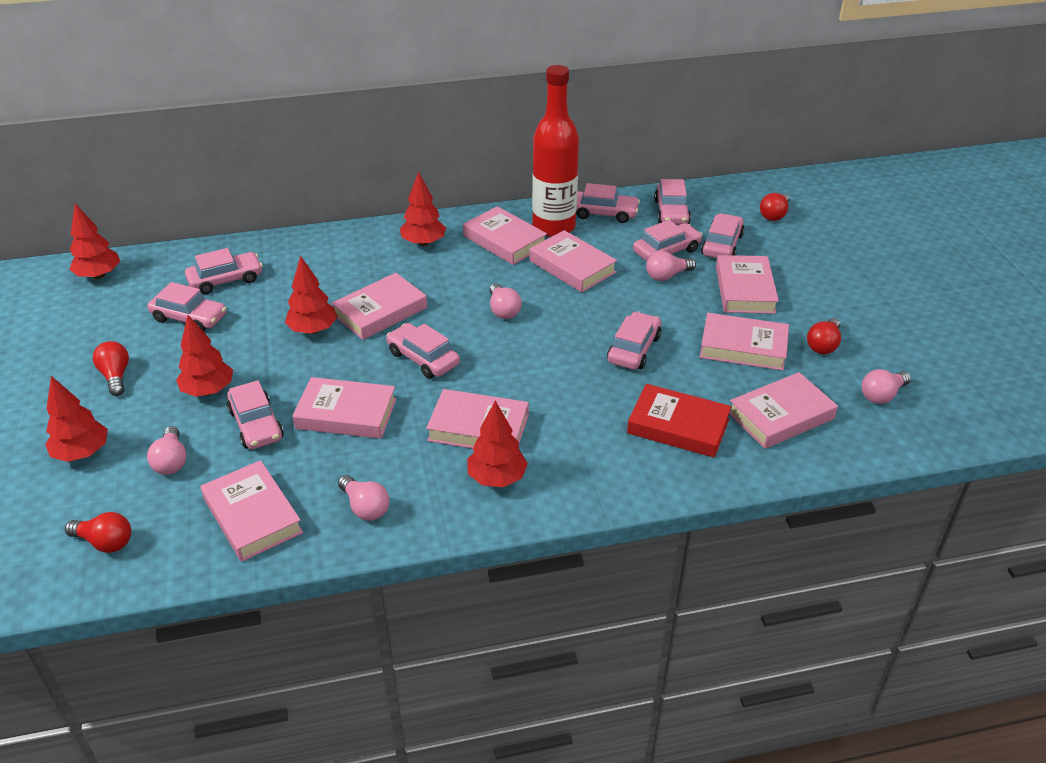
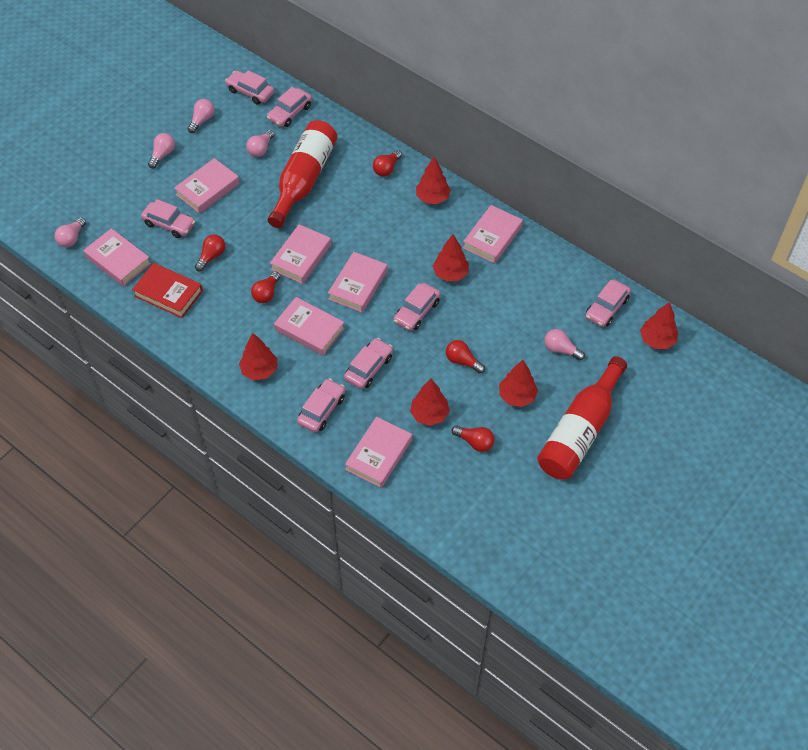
pink book: 9 -> 7
pink car: 9 -> 7
red bottle: 1 -> 2
red light bulb: 4 -> 5

